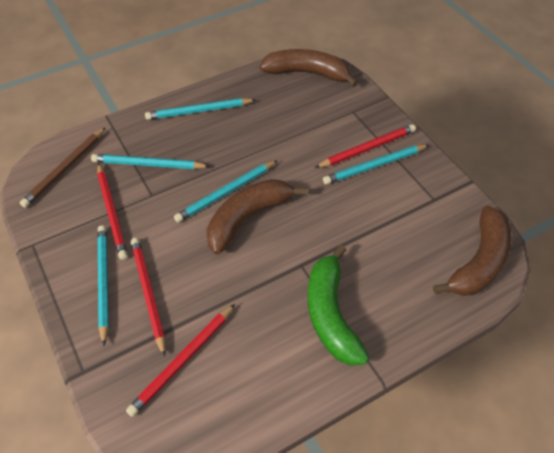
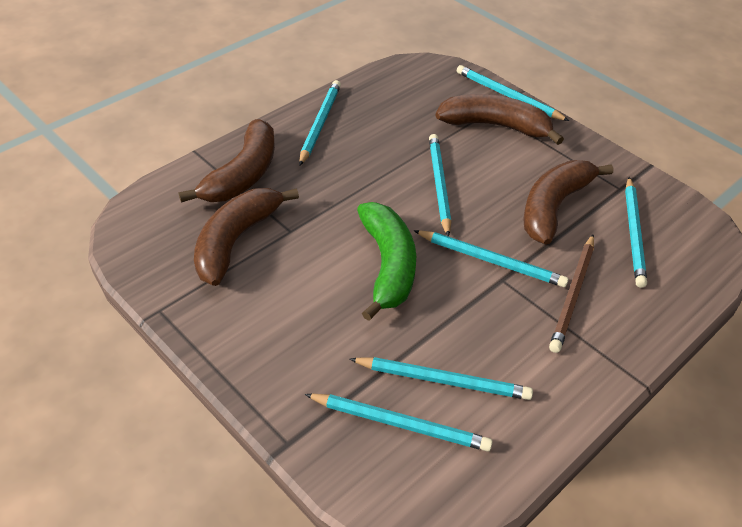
brown banana: 3 -> 4
red pencil: 4 -> 0
turquoise pencil: 5 -> 7

